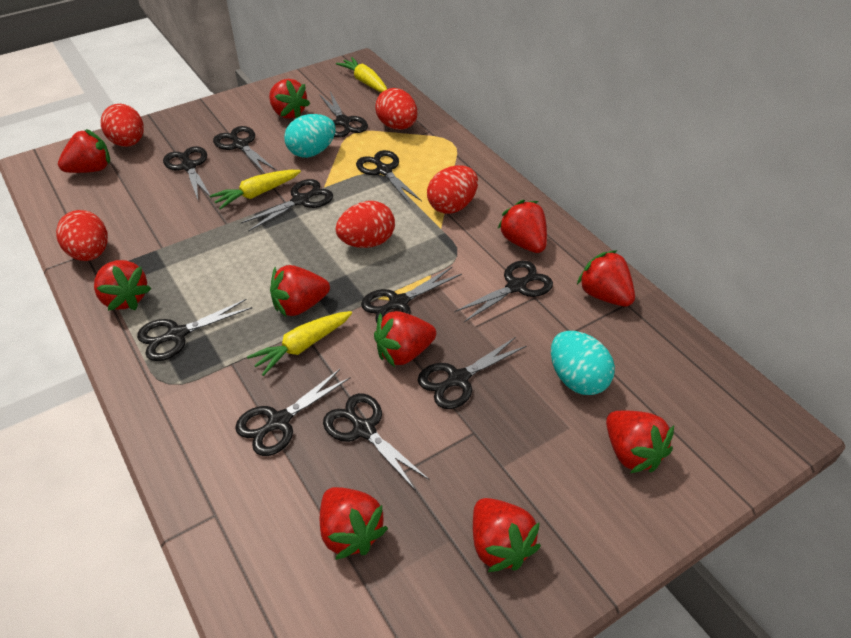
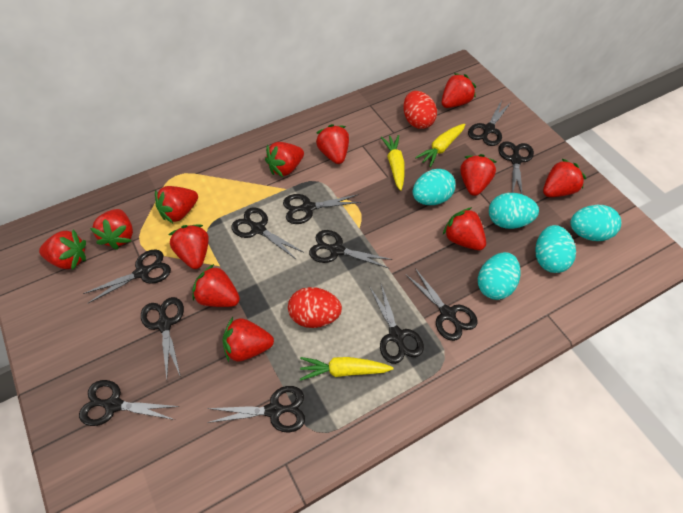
red egg: 5 -> 2
red strawberry: 10 -> 12
turquoise egg: 2 -> 5

